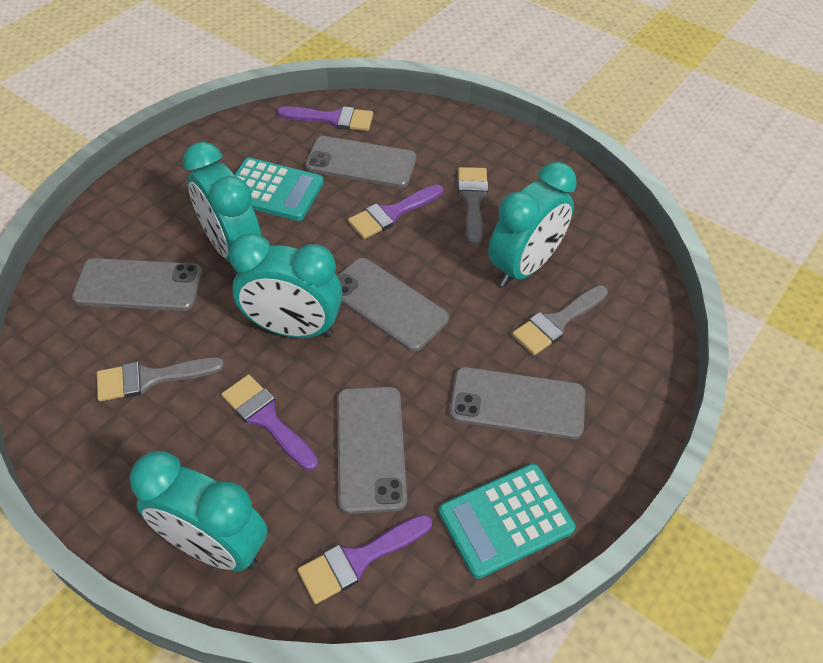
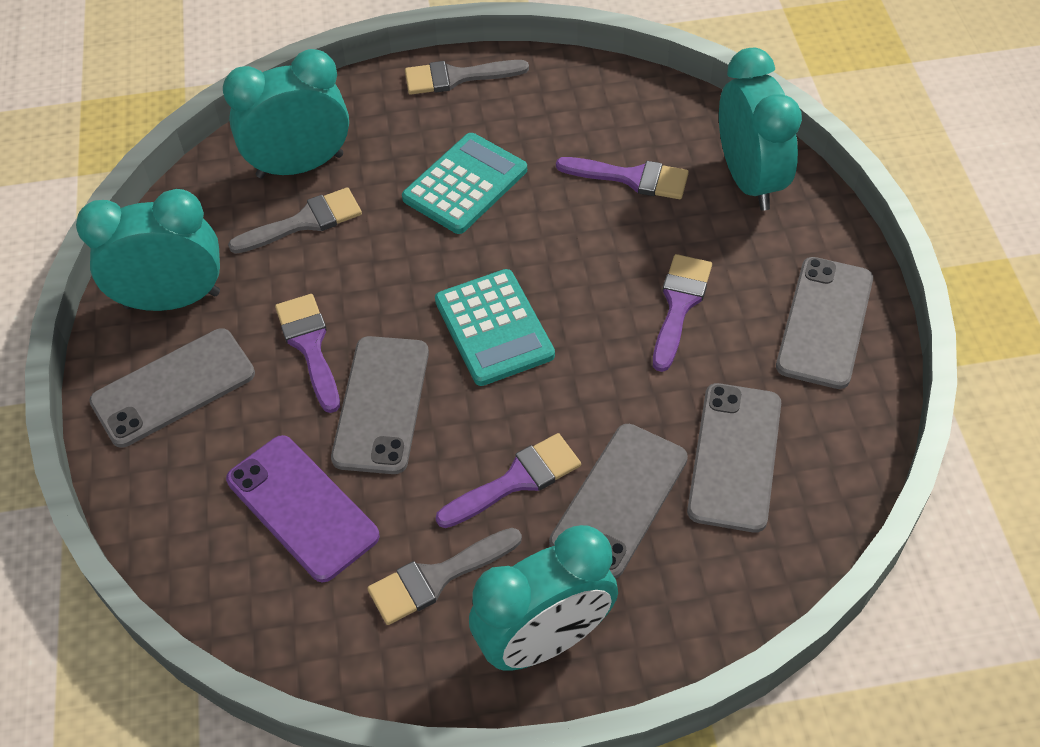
purple phone: 0 -> 1

